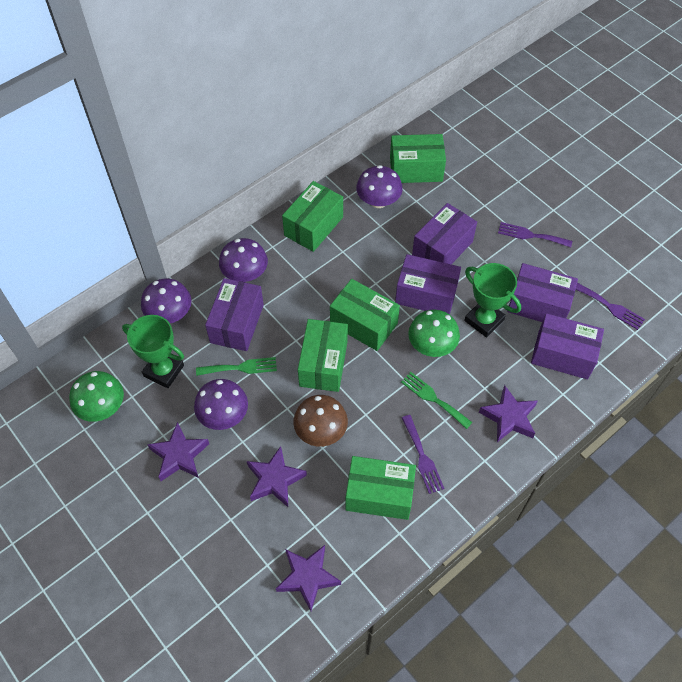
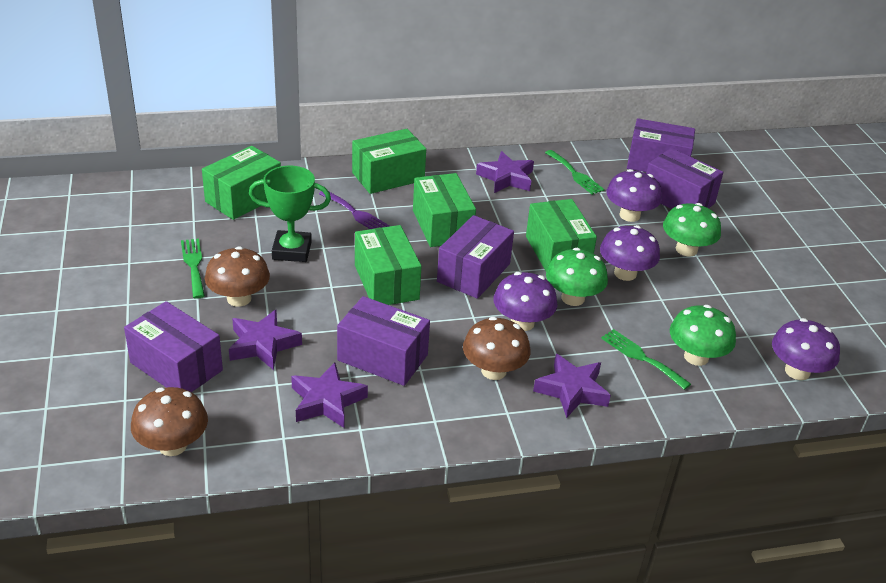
brown mushroom: 1 -> 3
green fork: 2 -> 3
green mushroom: 2 -> 3
green trophy: 2 -> 1
purple fork: 3 -> 1

